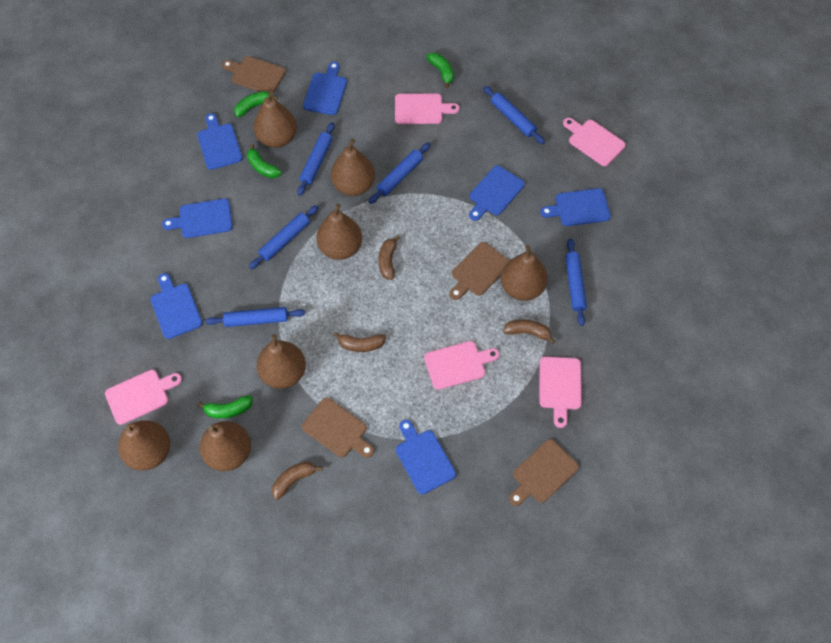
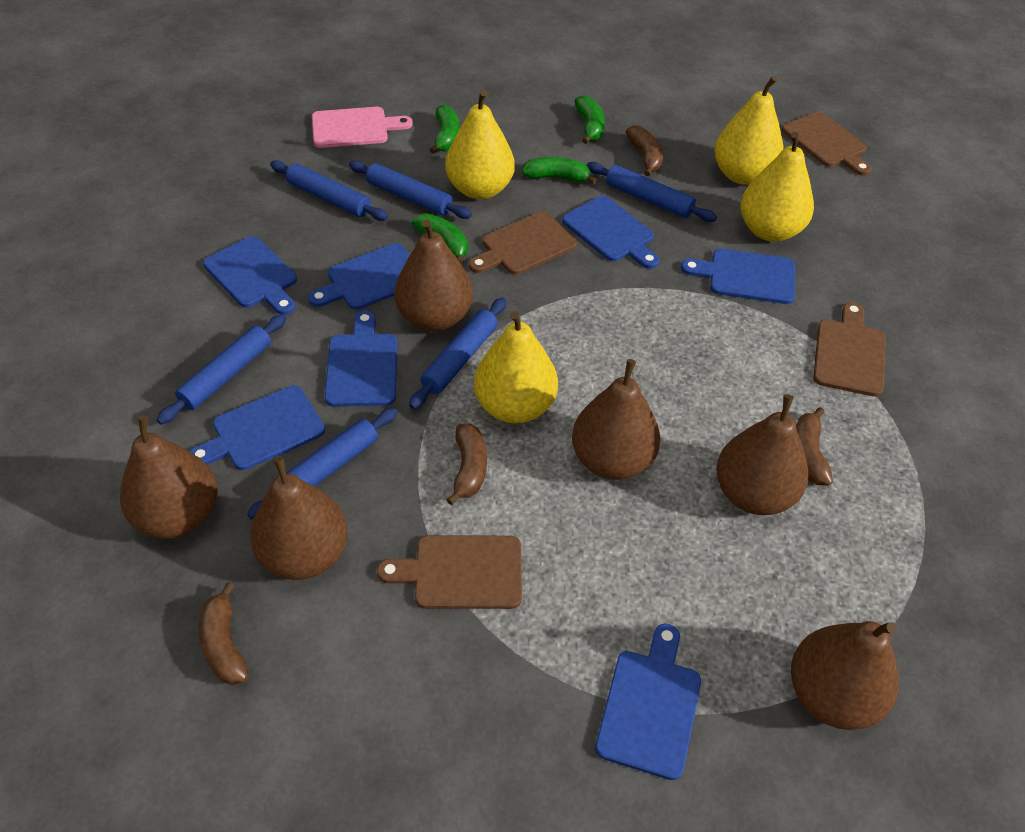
brown pear: 7 -> 6
pink cutting board: 5 -> 1
yellow pear: 0 -> 4

